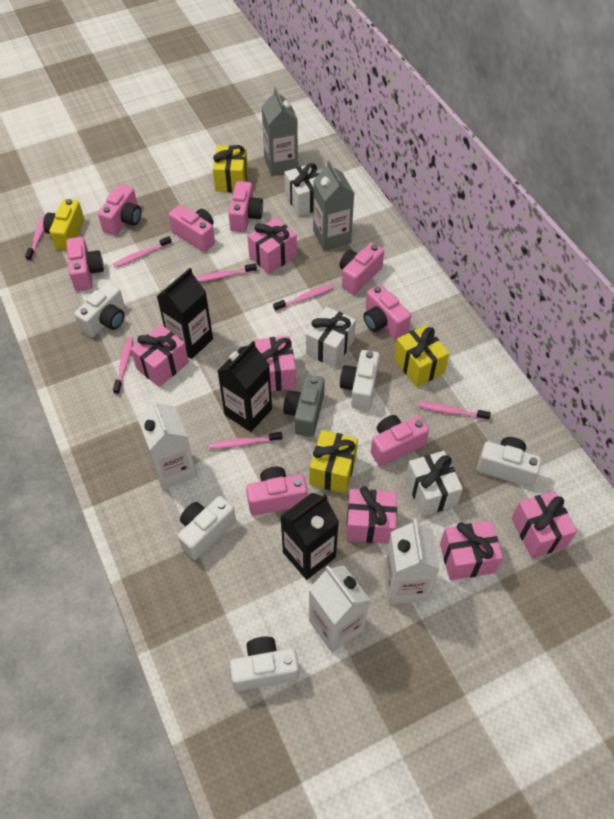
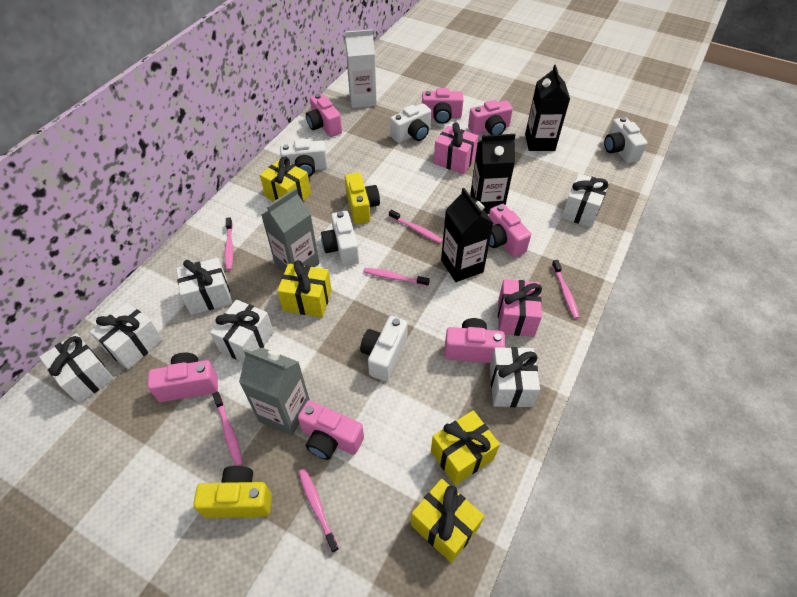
grey camera: 1 -> 0
pink camera: 8 -> 7
pink gift: 6 -> 2
pink toothbrush: 7 -> 6
white carton: 3 -> 1
white gift: 3 -> 6
yellow camera: 1 -> 2
yellow gift: 3 -> 4

